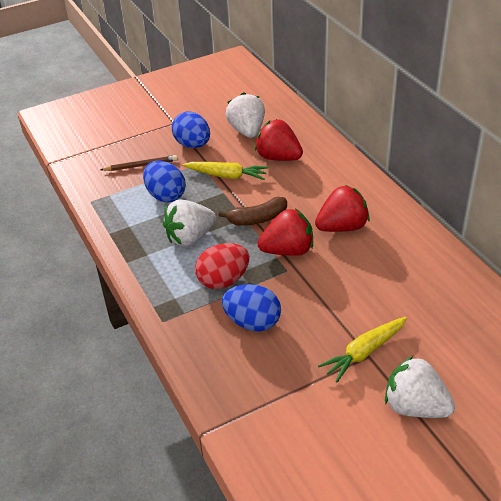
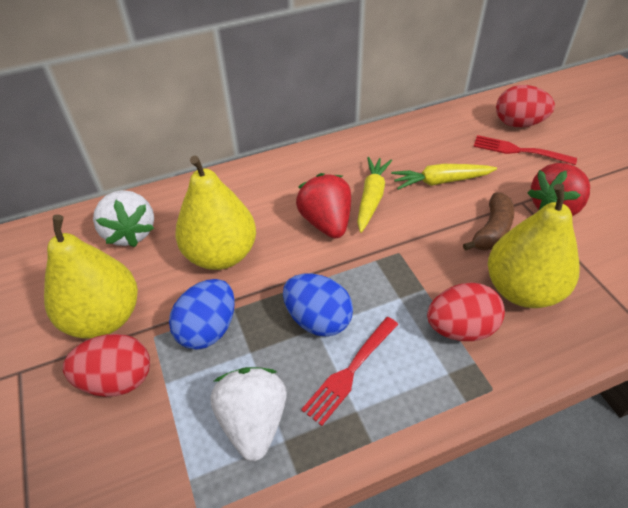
blue egg: 3 -> 2
brown pencil: 1 -> 0
red egg: 1 -> 3
red fork: 0 -> 2
red strawberry: 3 -> 2
white strawberry: 3 -> 2
yellow pear: 0 -> 3

